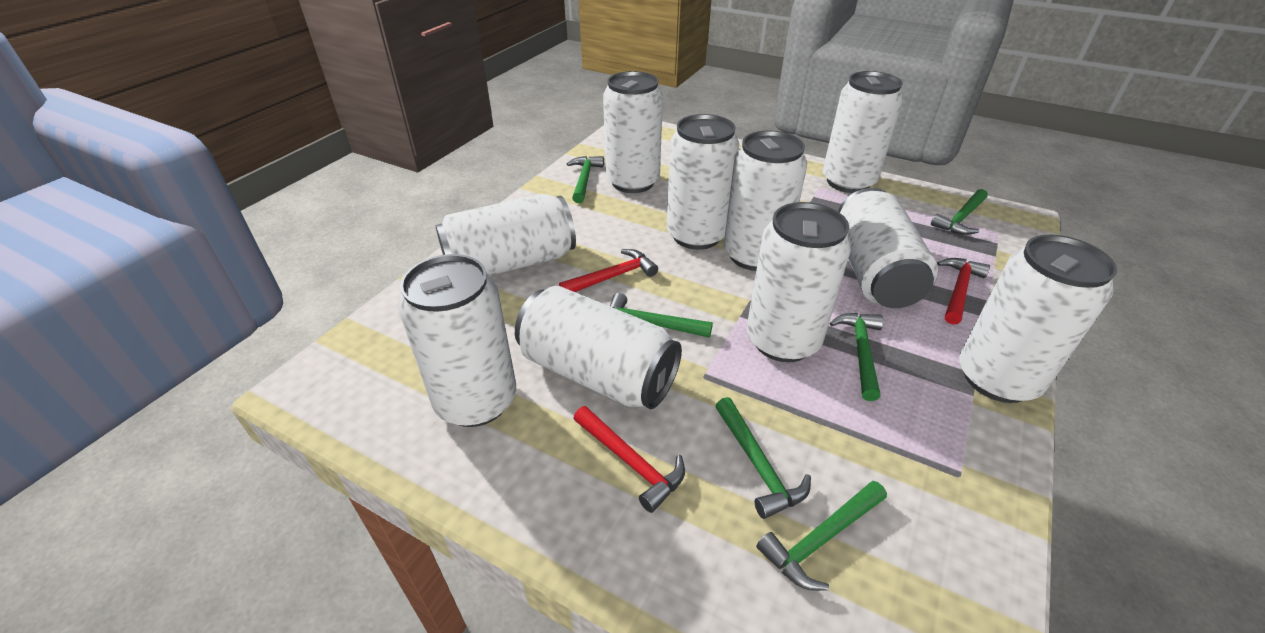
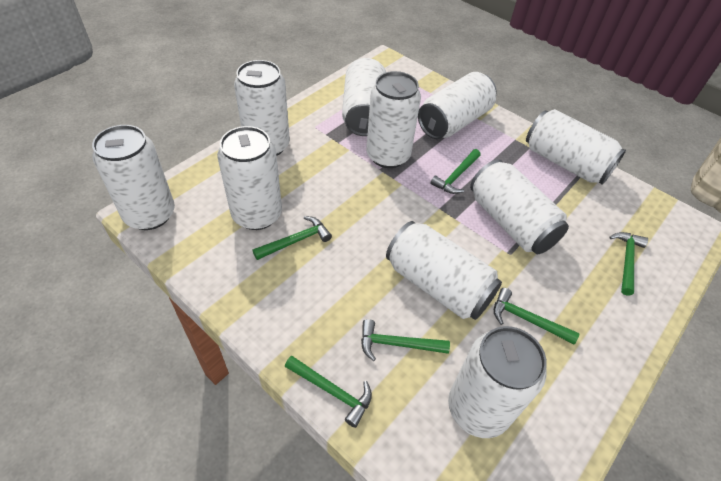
red hammer: 3 -> 0

